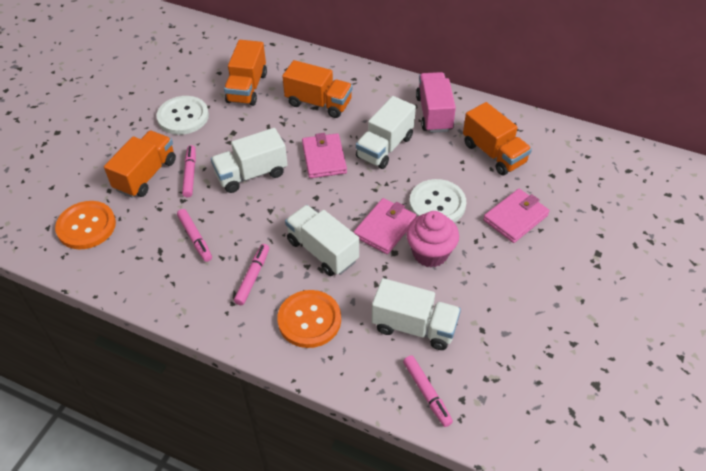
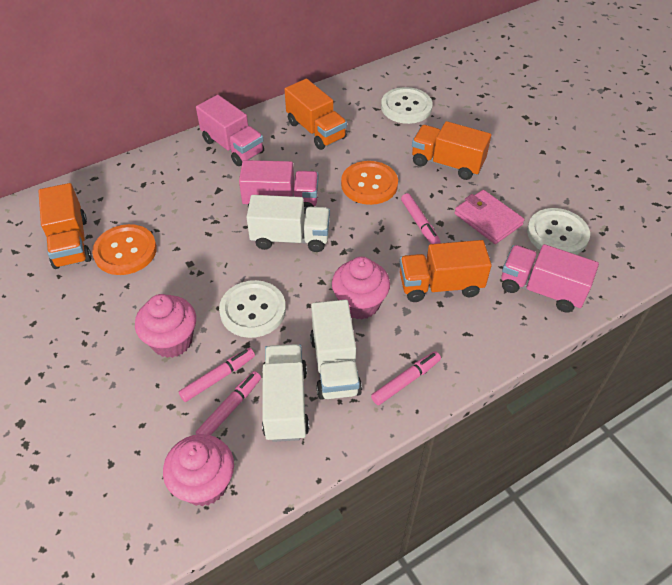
pink cupcake: 1 -> 3
pink truck: 1 -> 3
pink wallet: 3 -> 1
white button: 2 -> 3
white truck: 4 -> 3

